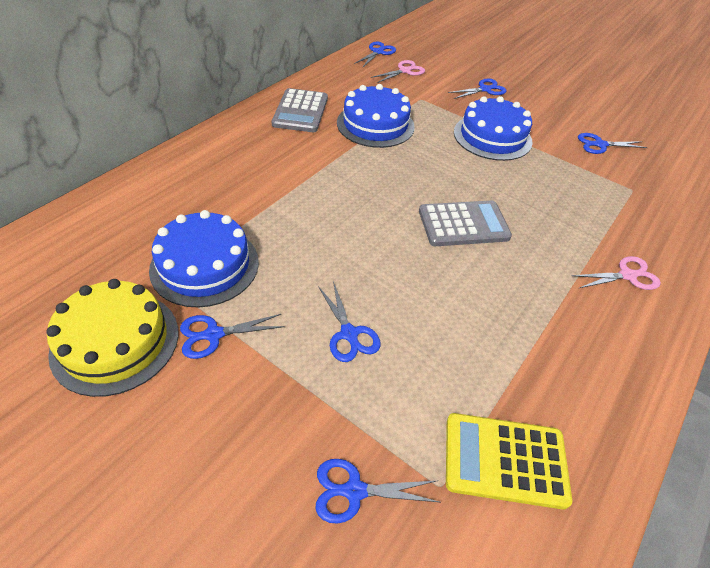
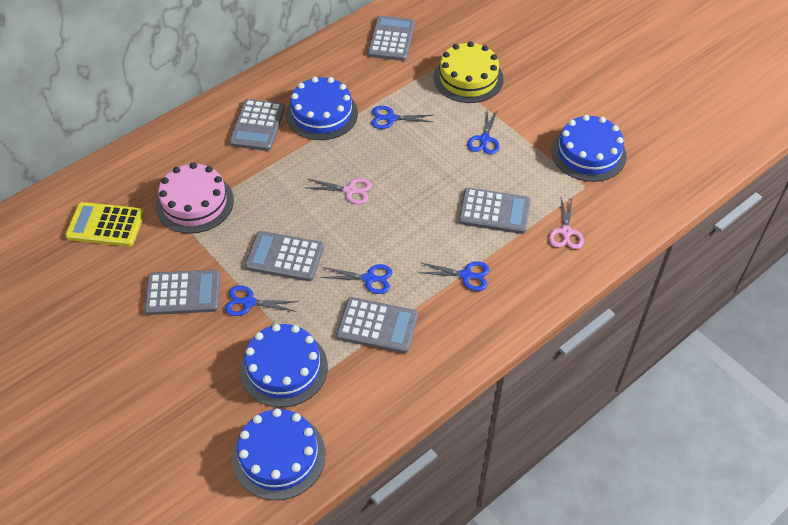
blue cake: 3 -> 4
blue scissors: 6 -> 5
grey calculator: 2 -> 6
pink cake: 0 -> 1

